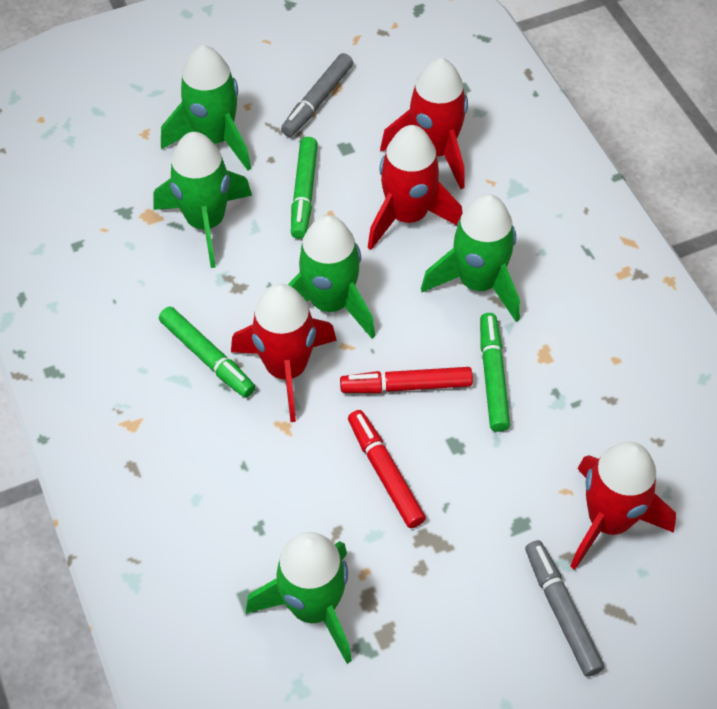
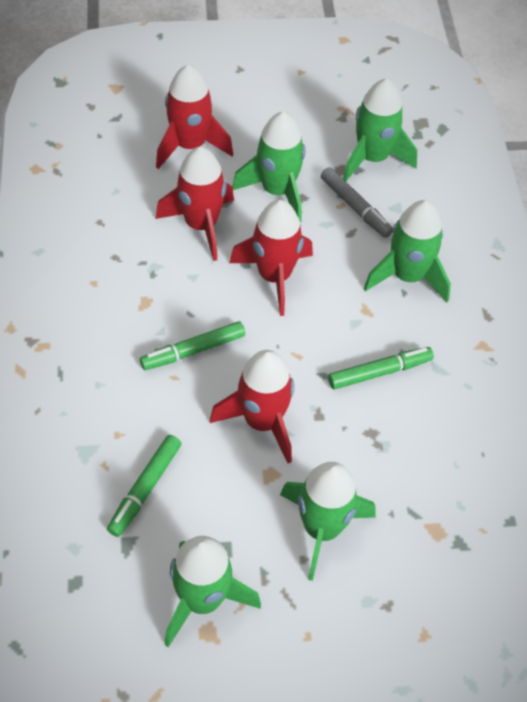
grey marker: 2 -> 1
red marker: 2 -> 0

